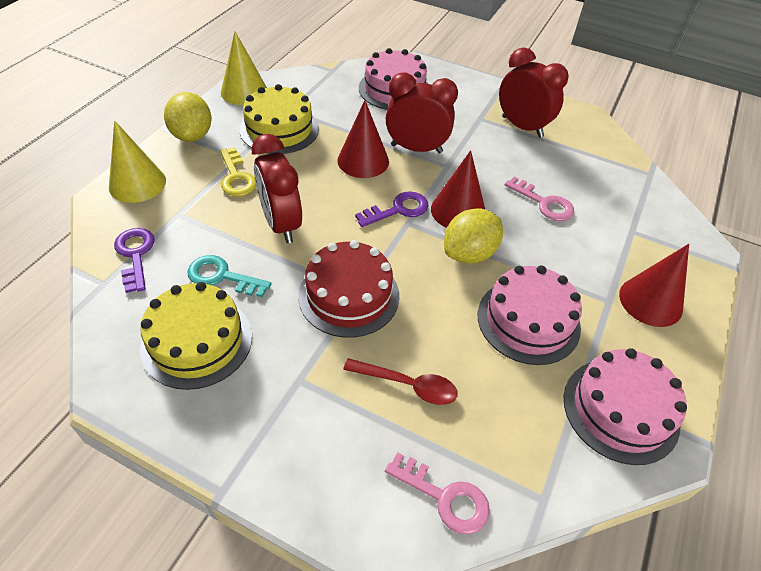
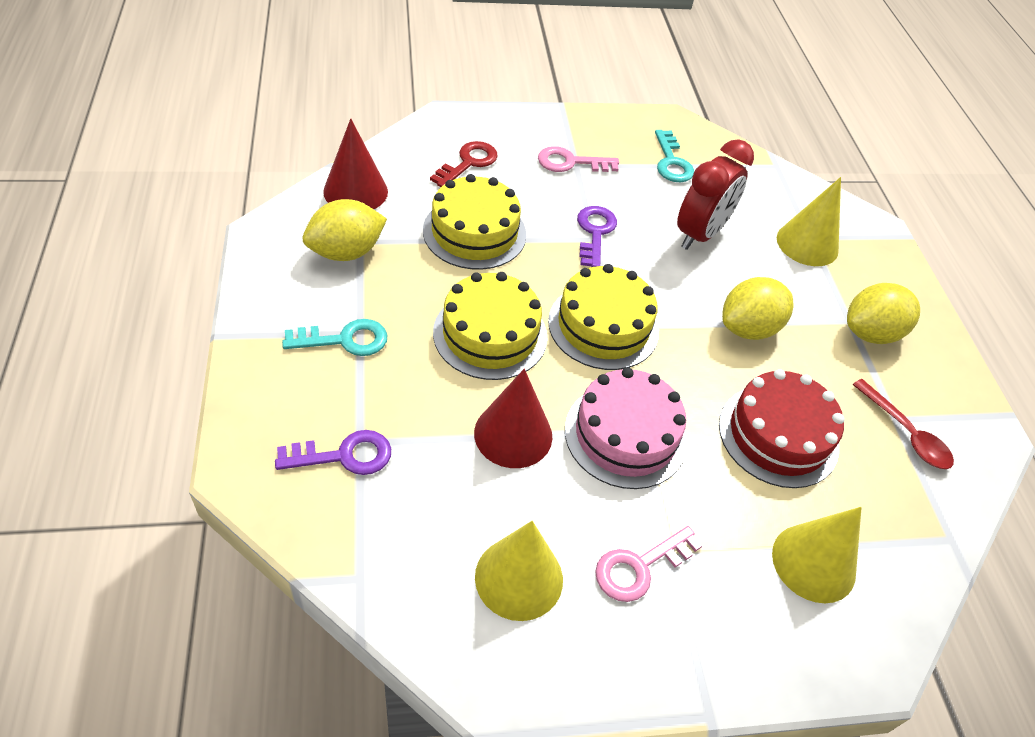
pink cake: 3 -> 1
red clock: 3 -> 1
red cone: 3 -> 2
red key: 0 -> 1
turquoise key: 1 -> 2
yellow cake: 2 -> 3
yellow cone: 2 -> 3
yellow key: 1 -> 0
yellow lemon: 2 -> 3

